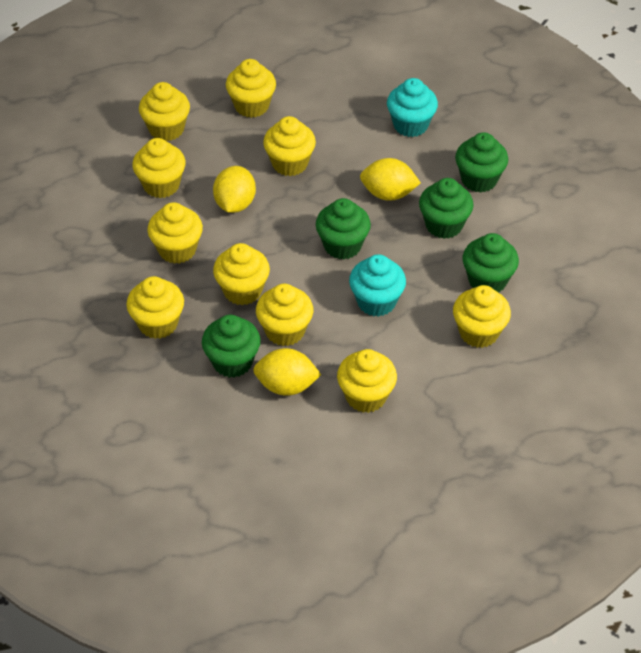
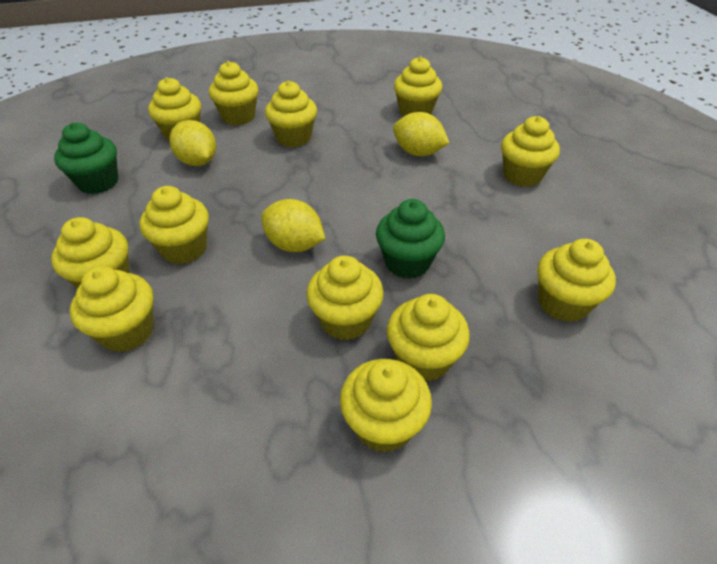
green cupcake: 5 -> 2
turquoise cupcake: 2 -> 0
yellow cupcake: 10 -> 12

